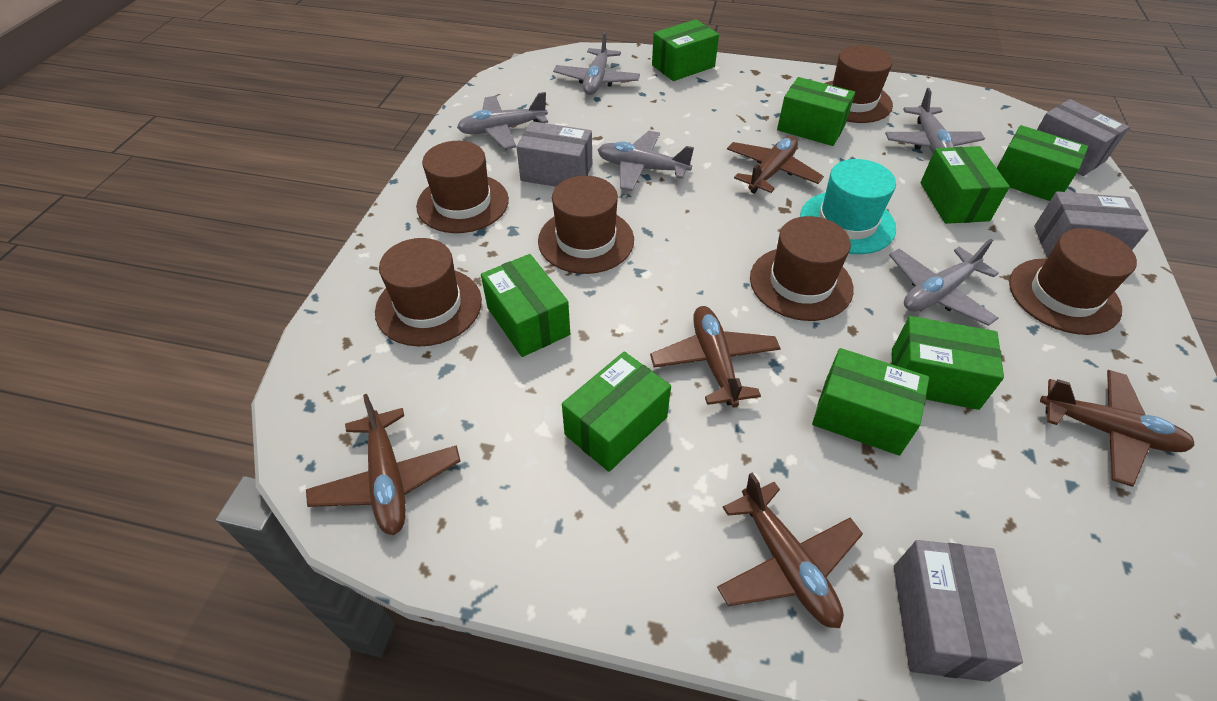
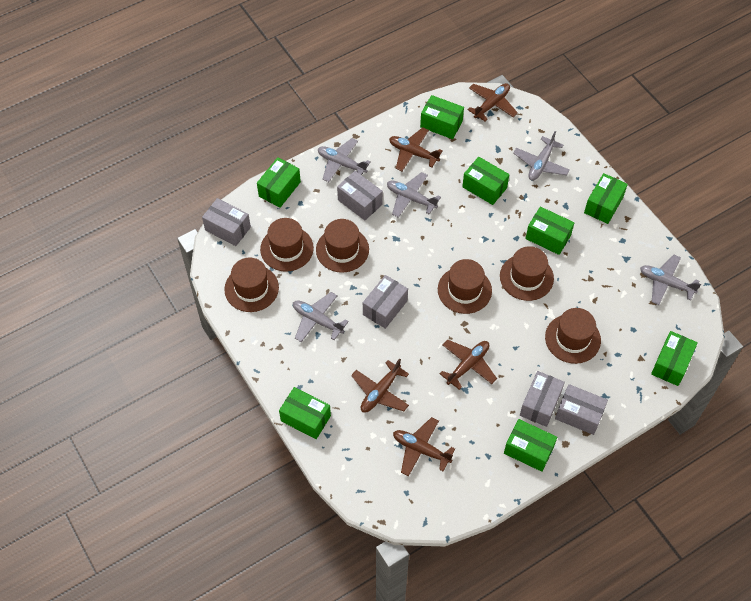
grey box: 4 -> 5
turquoise hat: 1 -> 0

